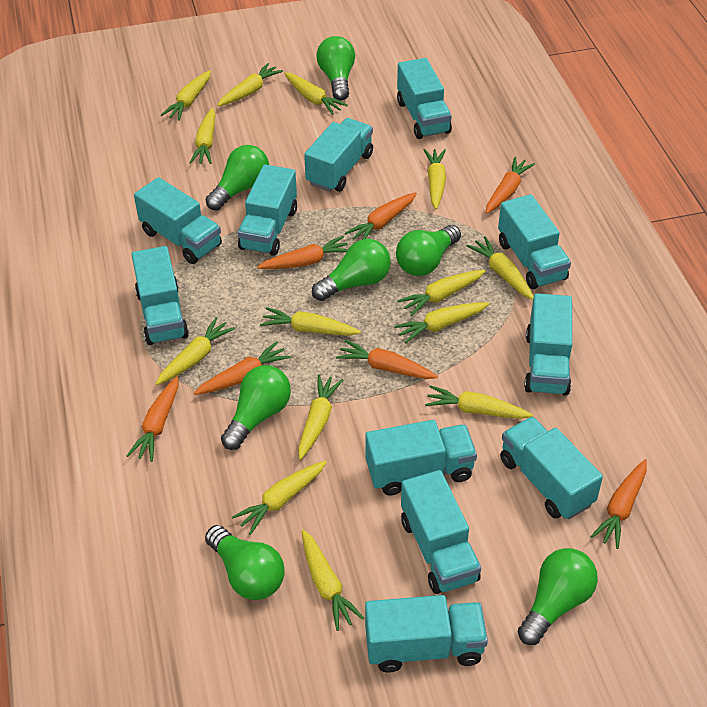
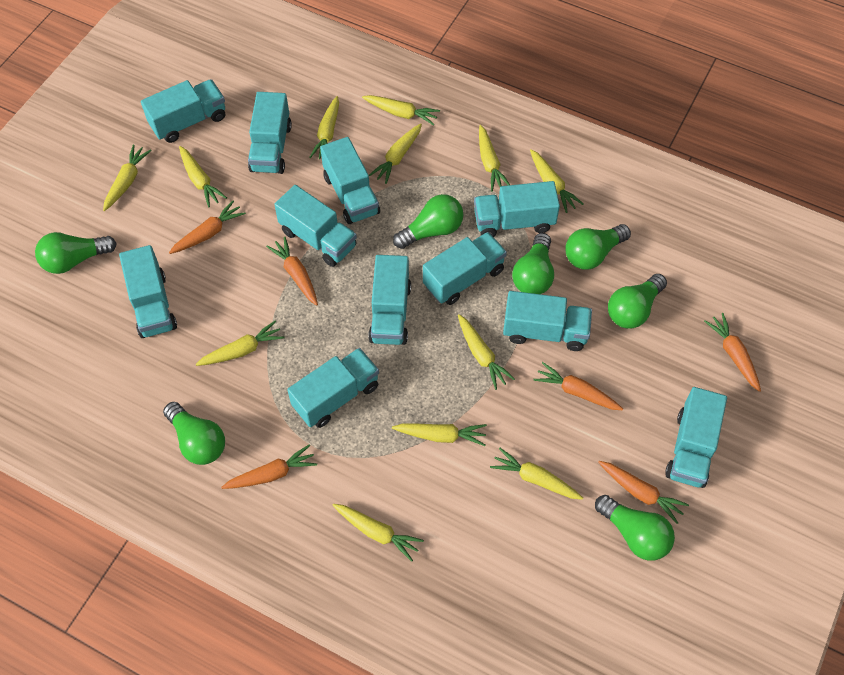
orange carrot: 7 -> 6
yellow carrot: 14 -> 12

